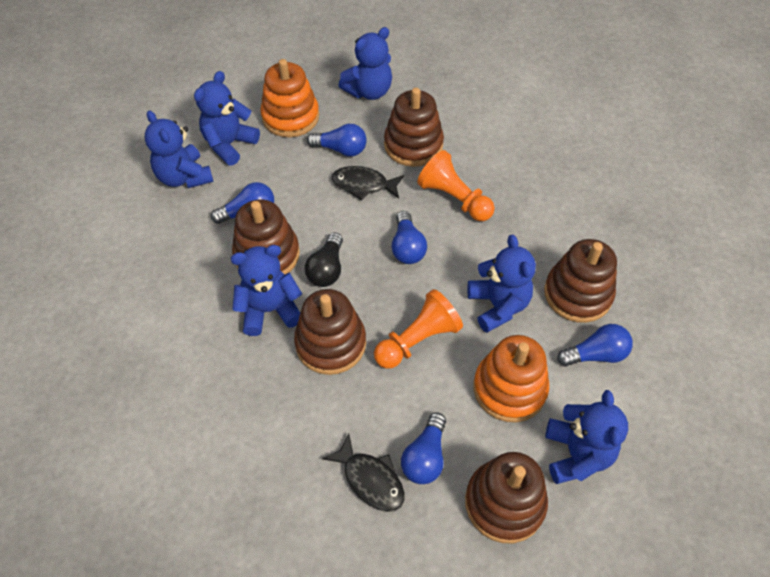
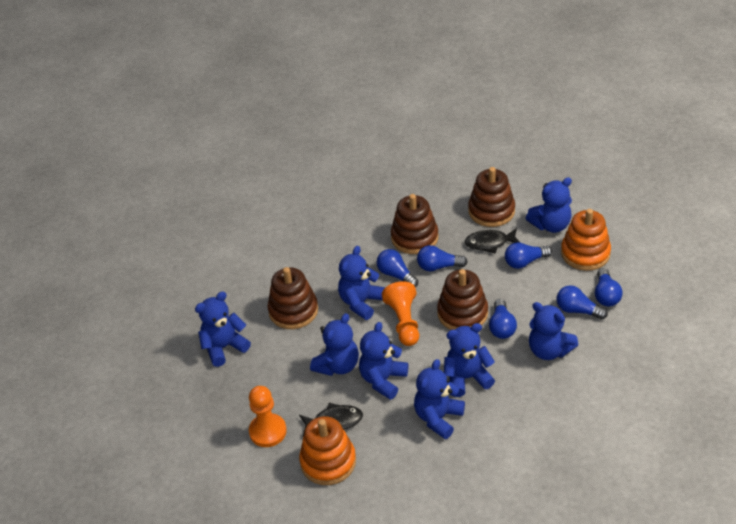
black light bulb: 1 -> 0
blue light bulb: 5 -> 6
blue teddy bear: 6 -> 8
brown stacking toy: 5 -> 4

